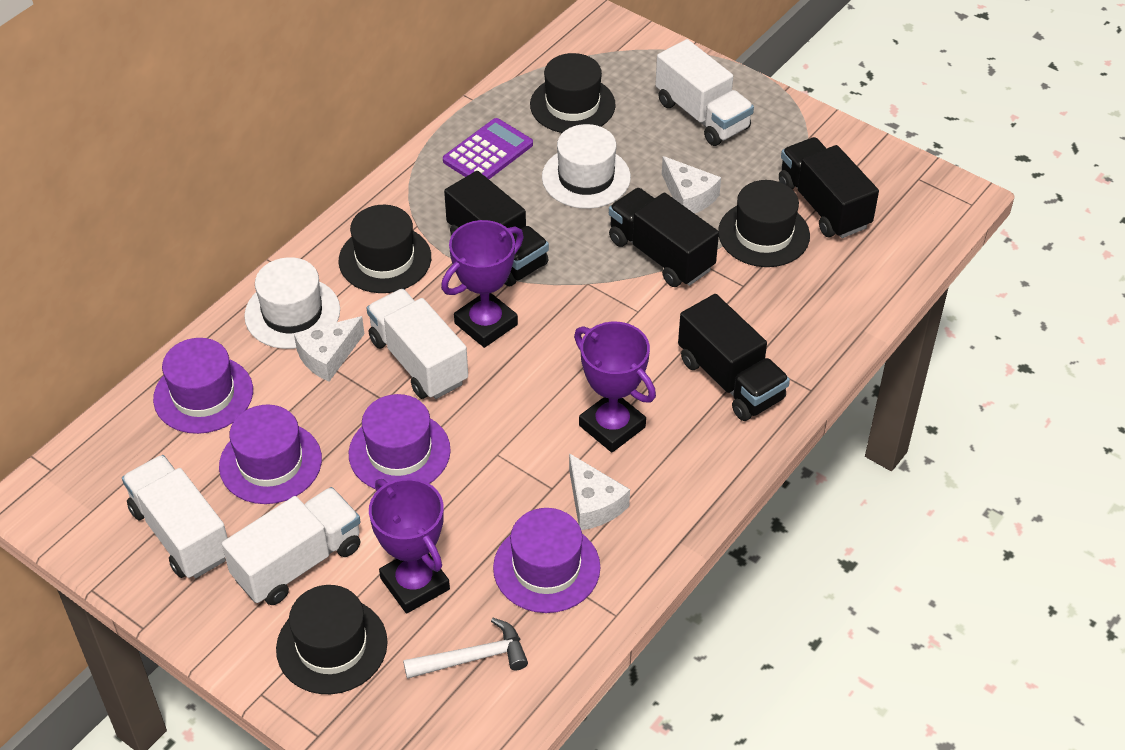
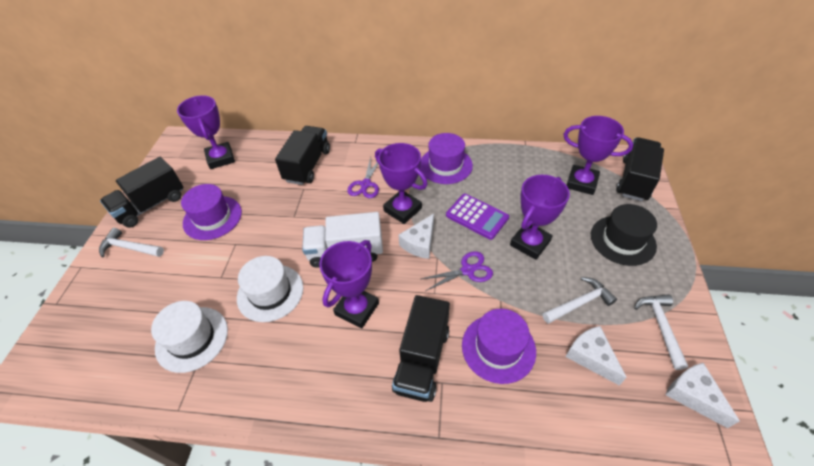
black hat: 4 -> 1
purple hat: 4 -> 3
purple scissors: 0 -> 2
purple trophy: 3 -> 5
white hammer: 1 -> 3
white truck: 4 -> 1

